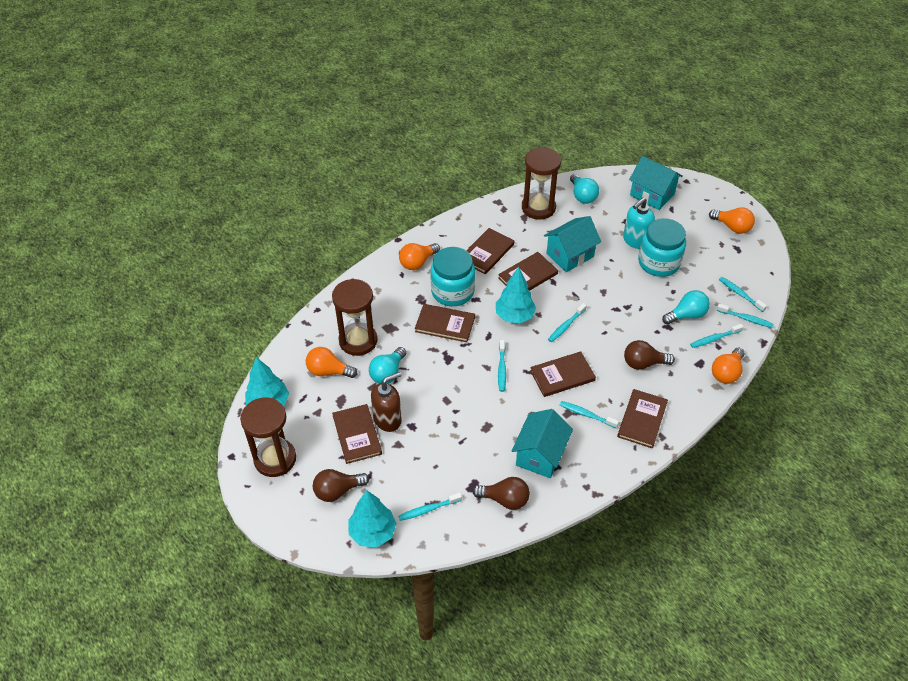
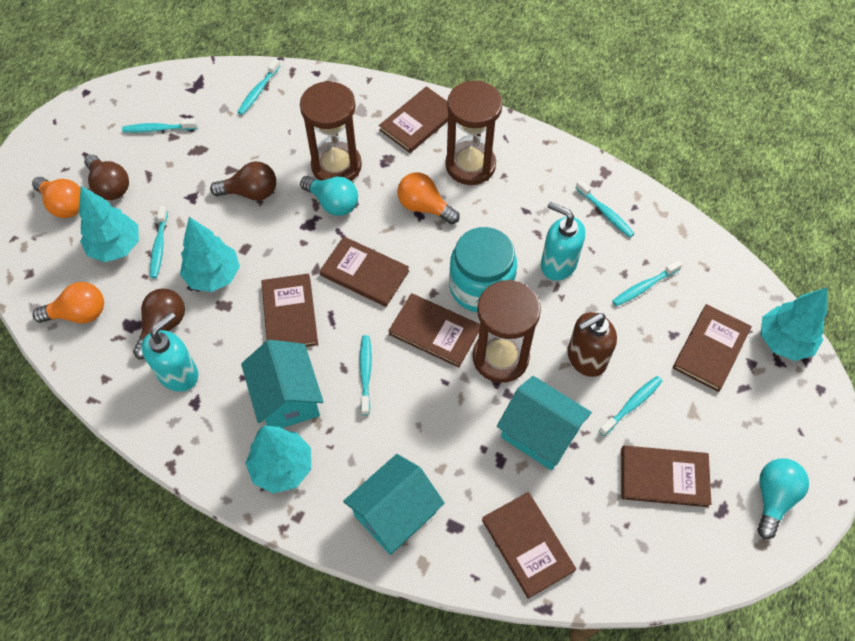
brown book: 6 -> 7
orange light bulb: 4 -> 3
turquoise jar: 2 -> 1
turquoise light bulb: 3 -> 2
turquoise soap dispenser: 1 -> 2
turquoise tree: 3 -> 4

